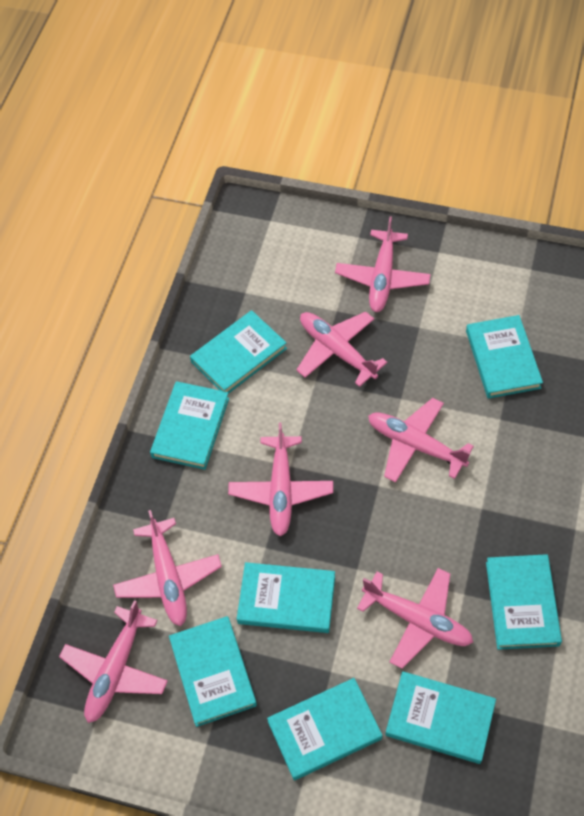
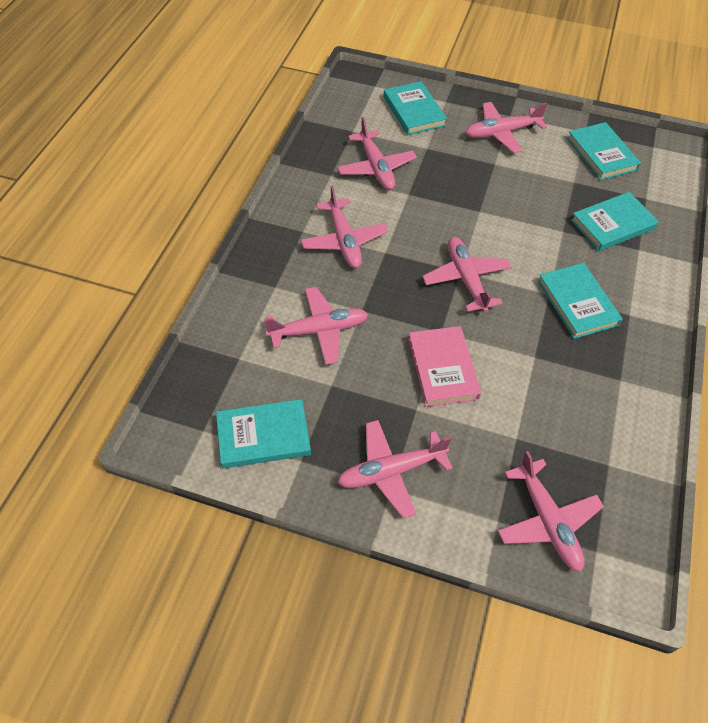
pink book: 0 -> 1
turquoise book: 8 -> 5

